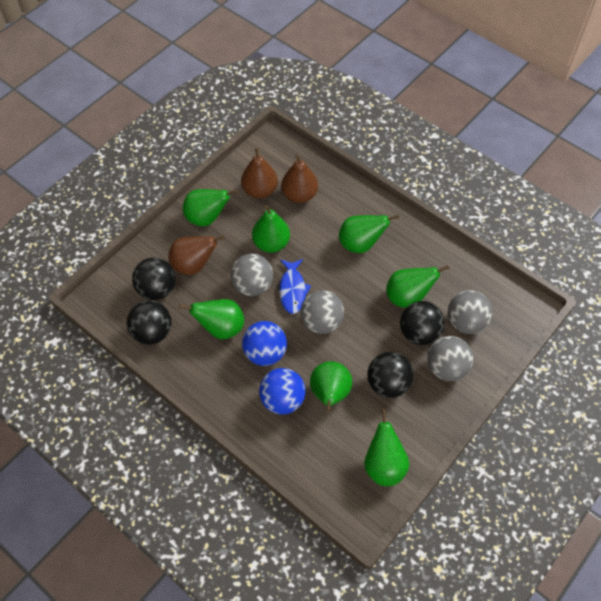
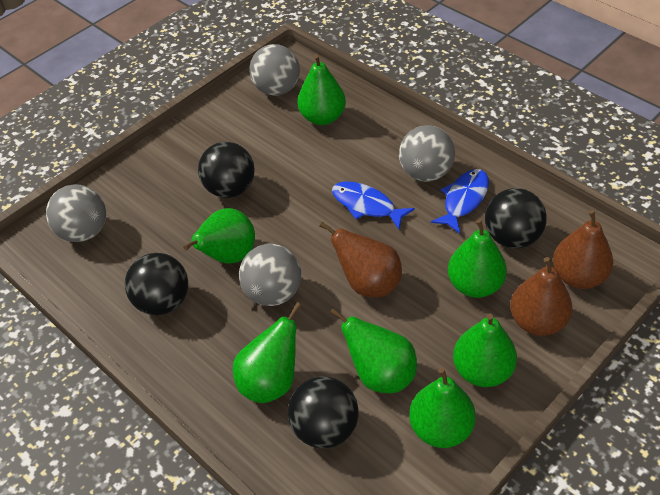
blue ball: 2 -> 0
blue fish: 1 -> 2

